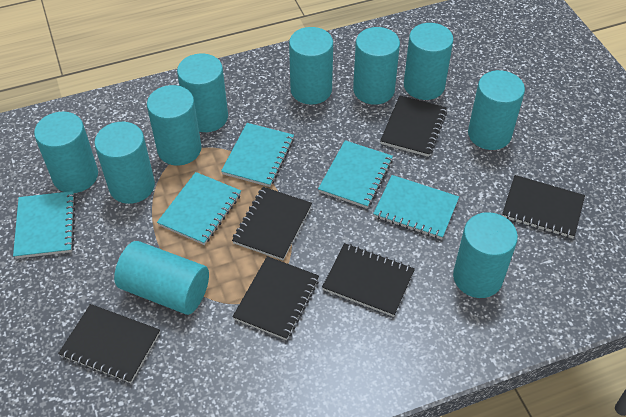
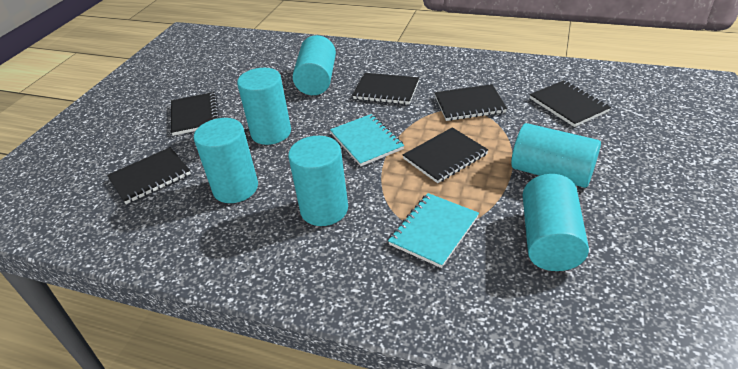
turquoise cylinder: 10 -> 6
turquoise notebook: 5 -> 2

